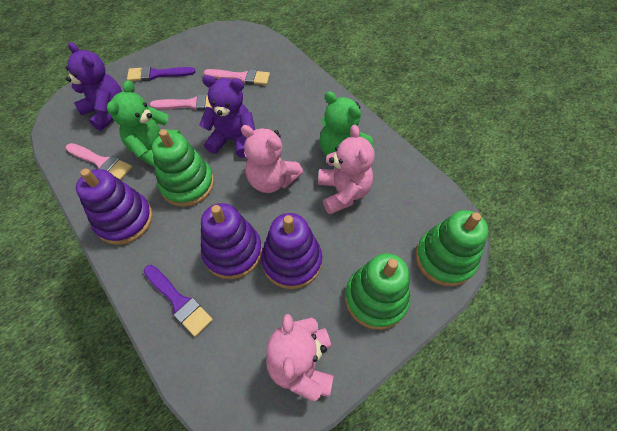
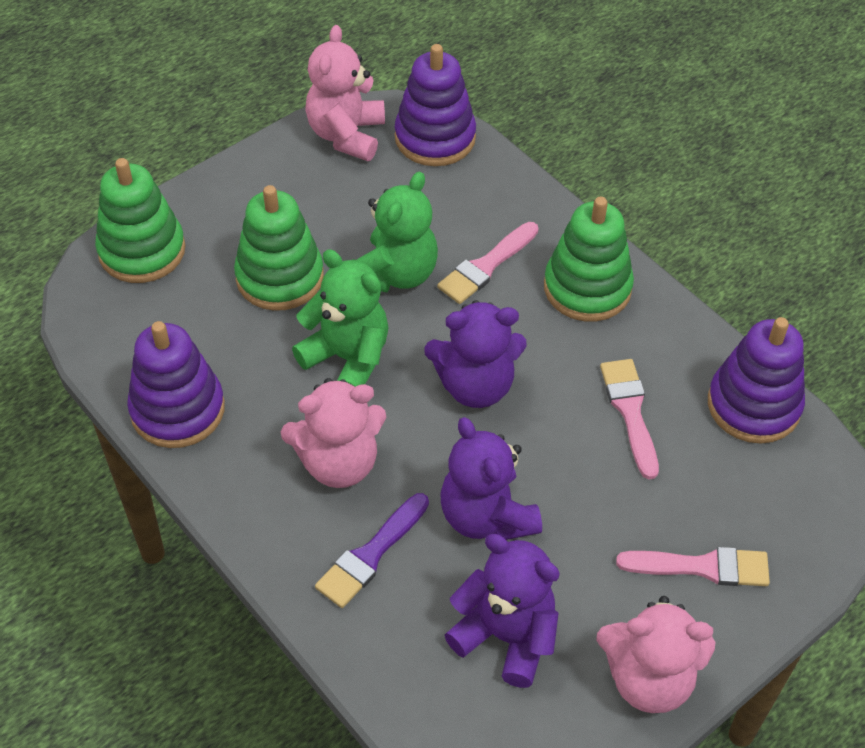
purple brush: 2 -> 1
purple teddy bear: 2 -> 3

